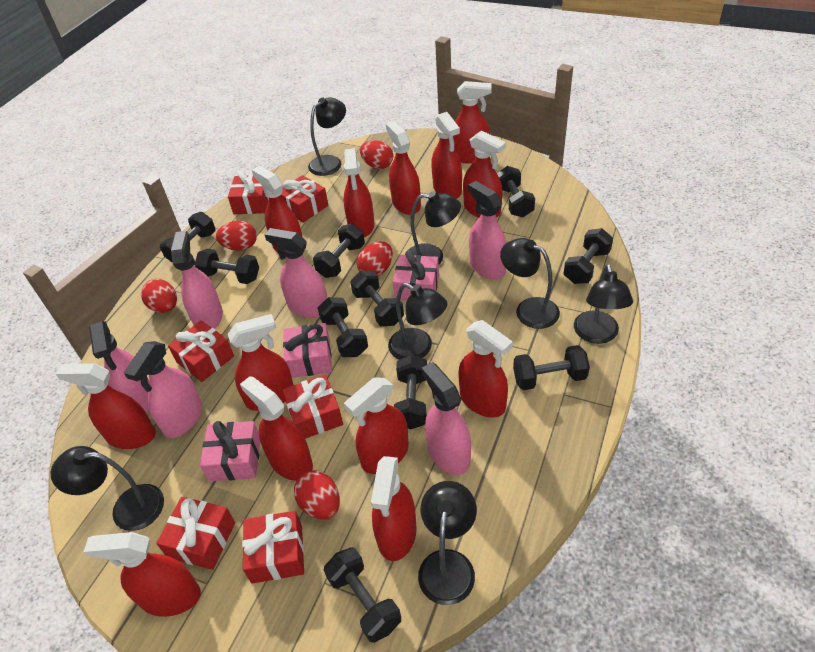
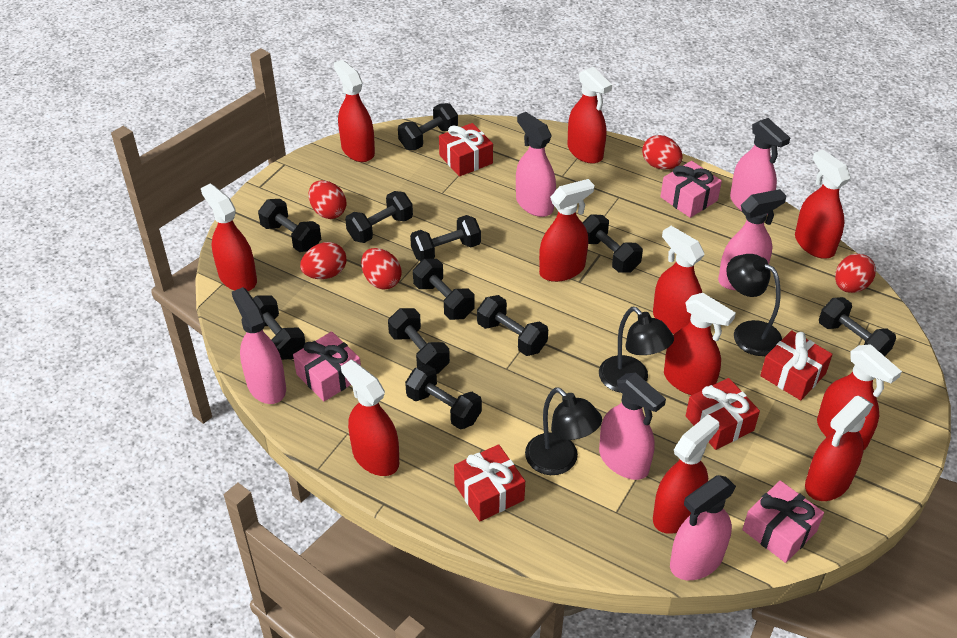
black dumbbell: 10 -> 11
black lamp: 7 -> 3
red gift: 6 -> 4
red spray bottle: 13 -> 11

